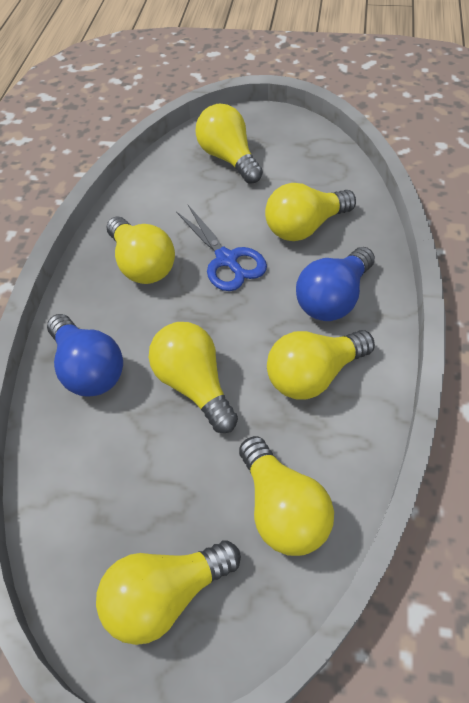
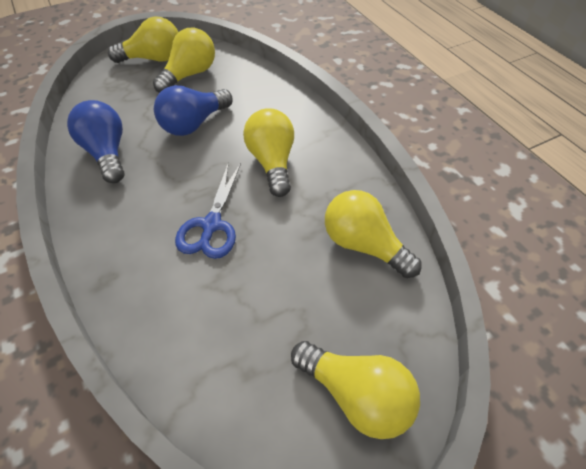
yellow light bulb: 7 -> 5

